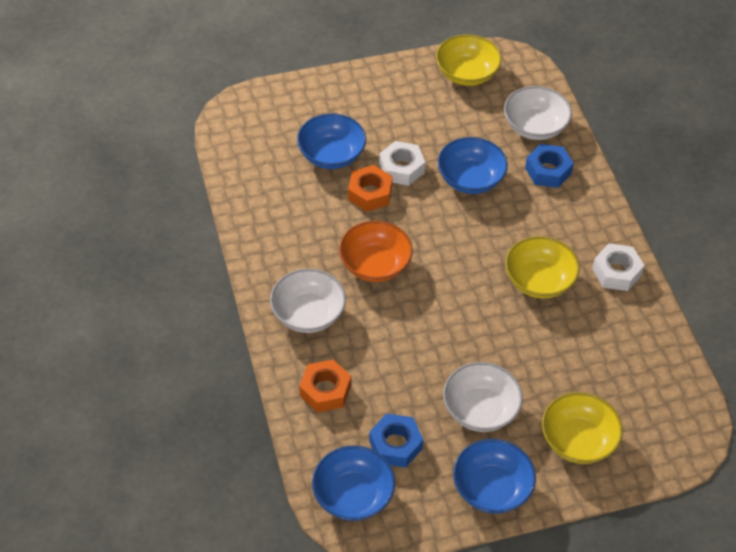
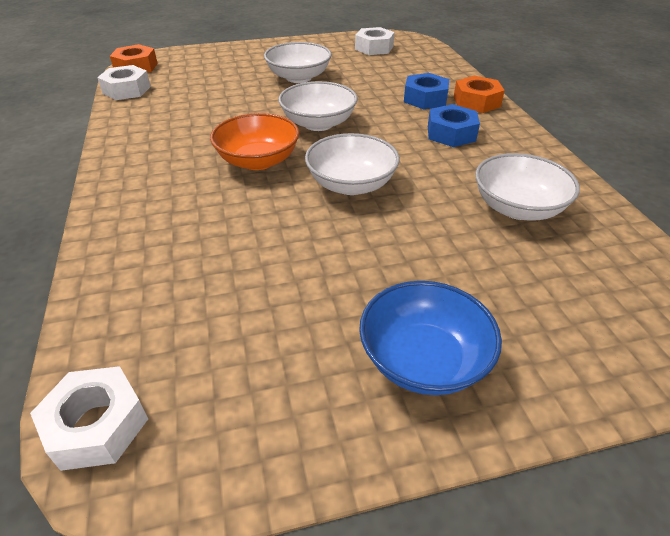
blue bowl: 4 -> 1
white bowl: 3 -> 4
white nut: 2 -> 3
yellow bowl: 3 -> 0

